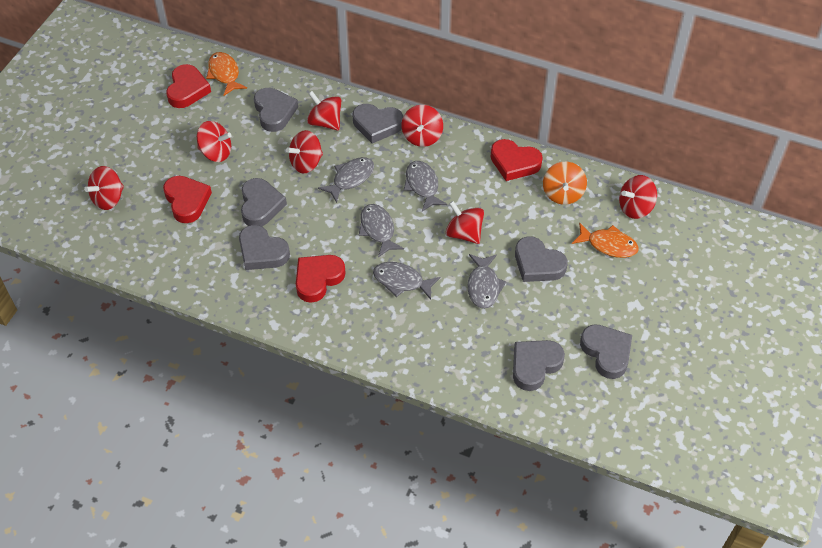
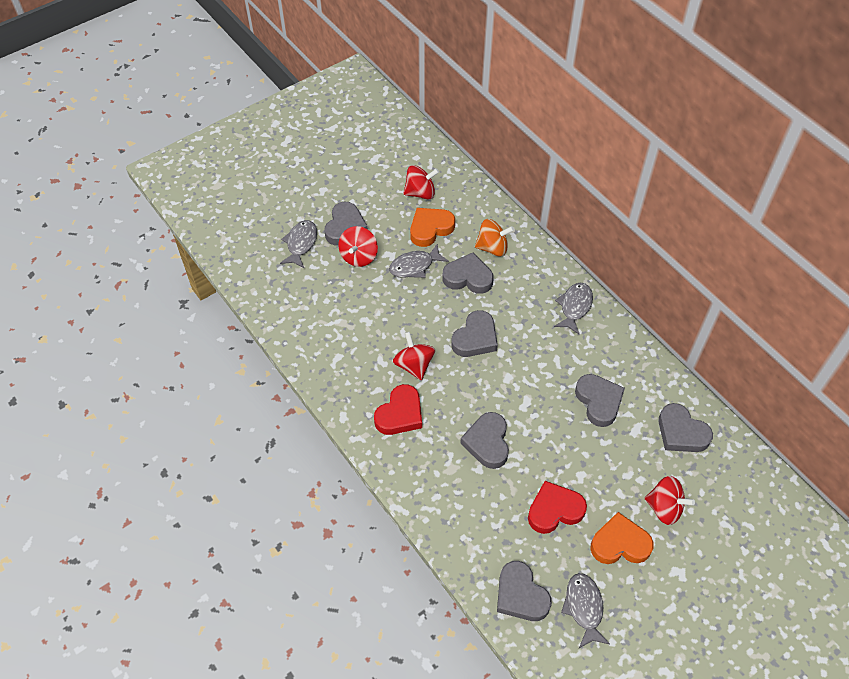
grey fish: 5 -> 4
orange fish: 2 -> 0
orange heart: 0 -> 2
red heart: 4 -> 2
red spinning top: 7 -> 4

